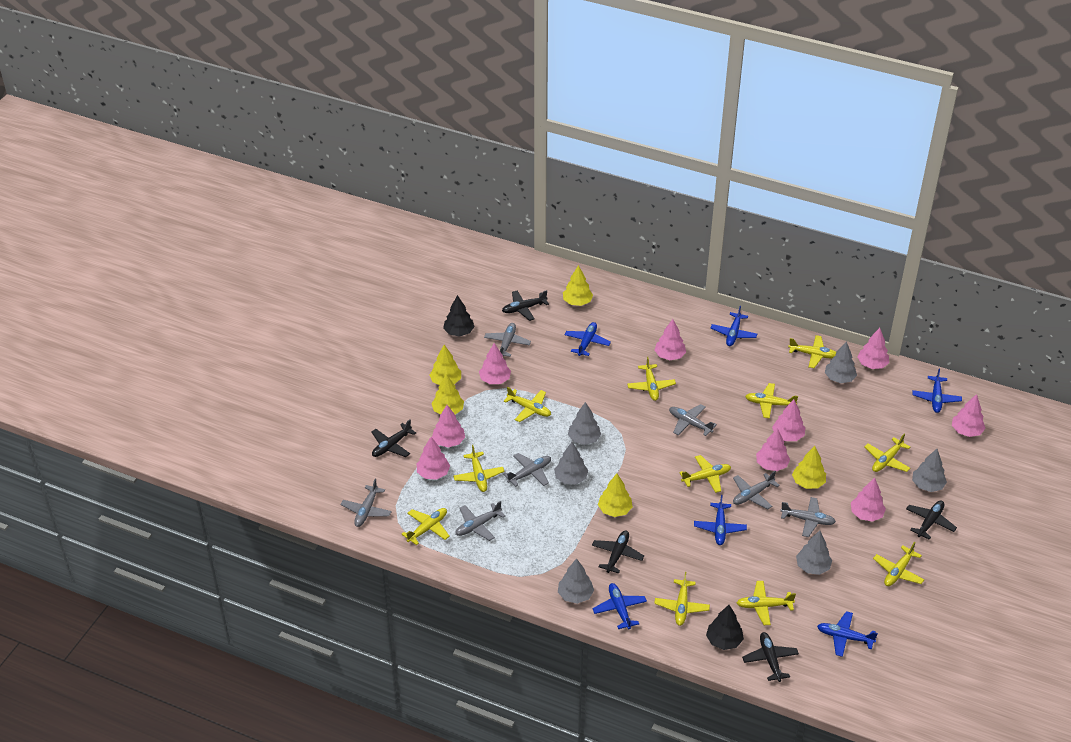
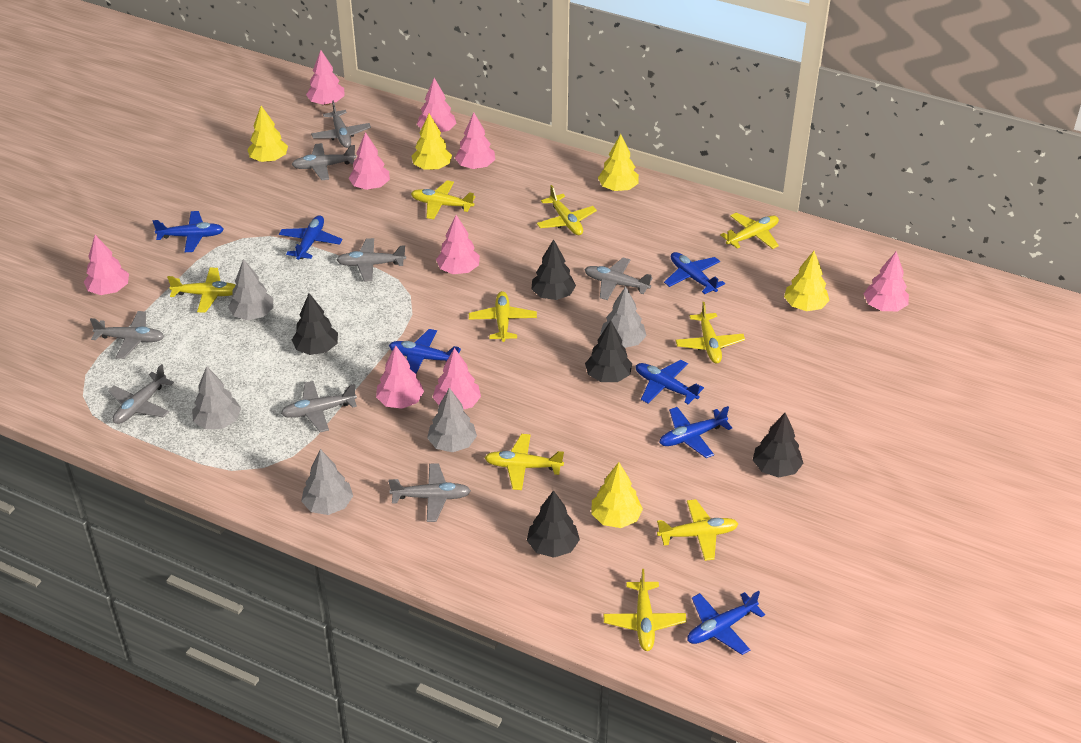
black plane: 5 -> 0
black tree: 2 -> 5
blue plane: 6 -> 7
grey plane: 7 -> 8
grey tree: 6 -> 5
yellow plane: 11 -> 9

